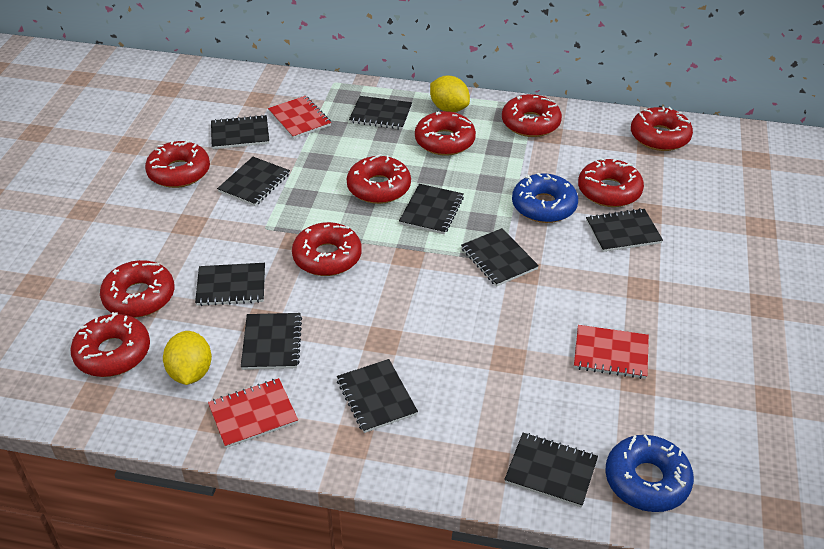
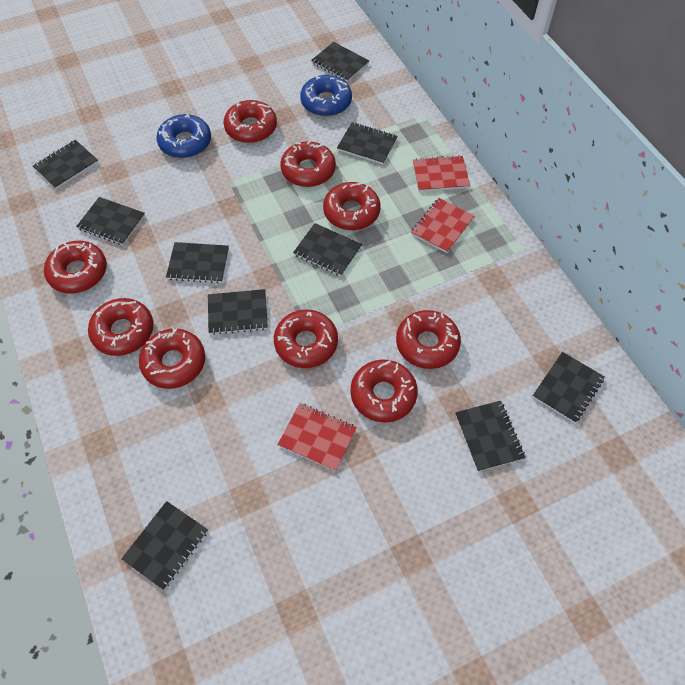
yellow lemon: 2 -> 0

